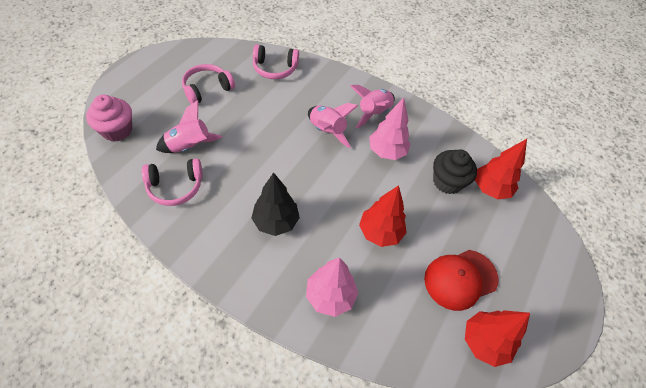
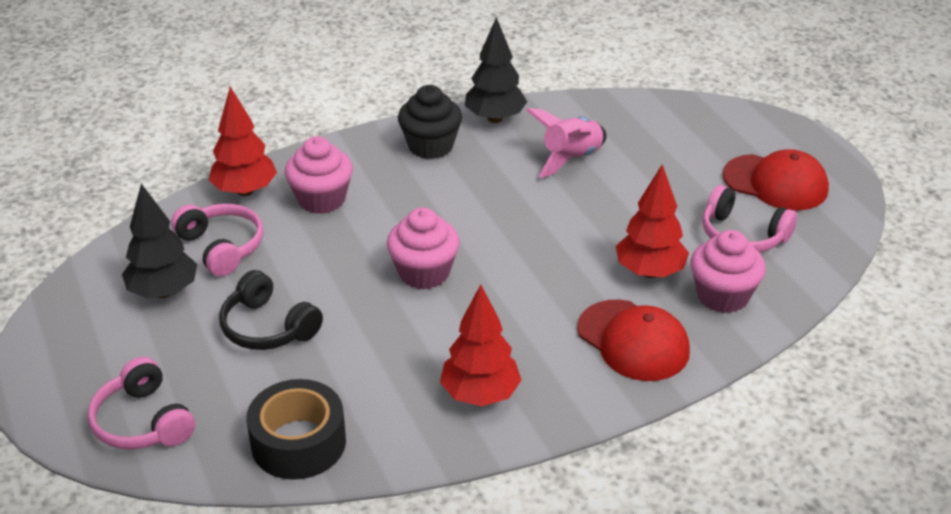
black headphones: 0 -> 1
black tape: 0 -> 1
black tree: 1 -> 2
pink cupcake: 1 -> 3
pink rocket: 3 -> 1
pink tree: 2 -> 0
red cap: 1 -> 2

